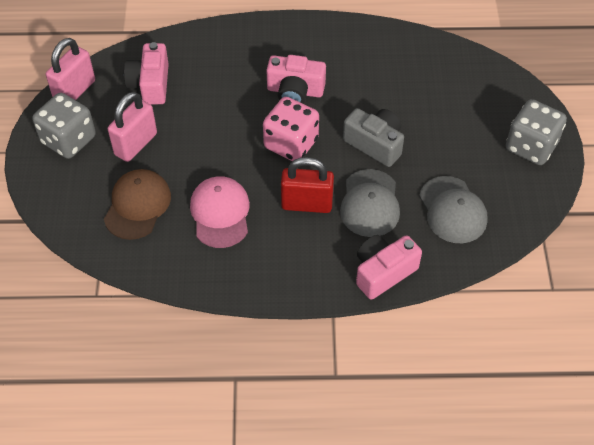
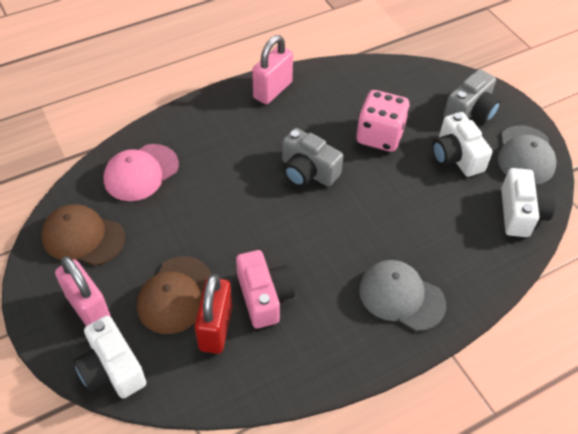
brown cap: 1 -> 2
grey camera: 1 -> 2
grey dice: 2 -> 0
pink camera: 3 -> 1
white camera: 0 -> 3

